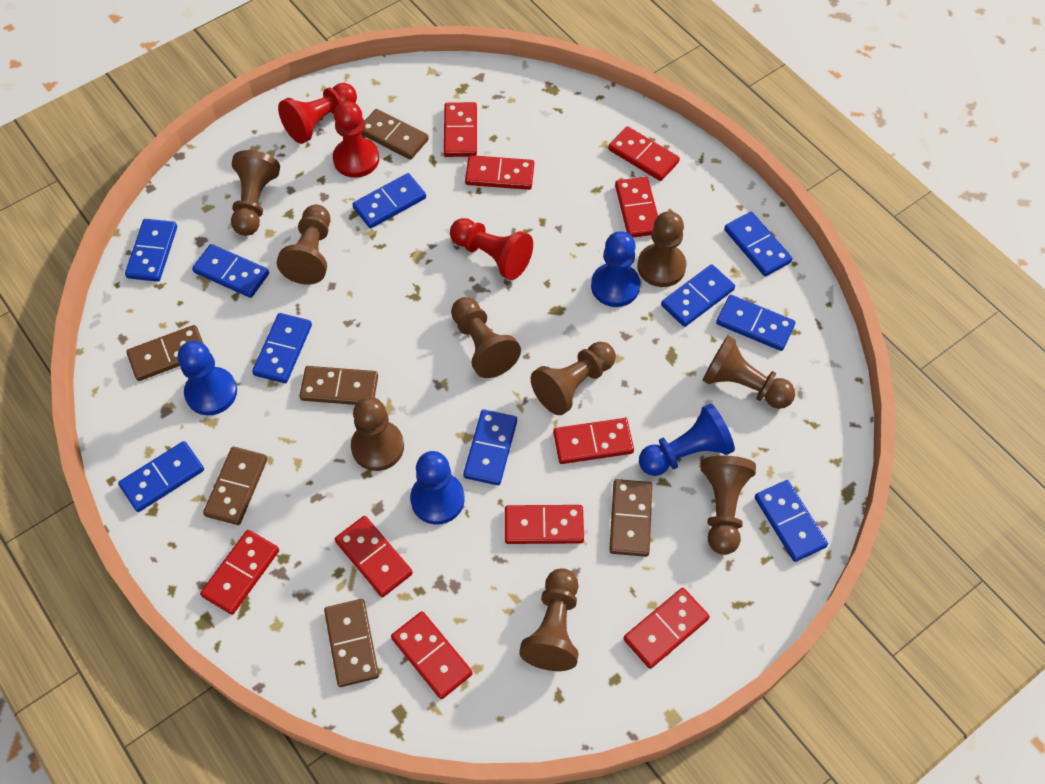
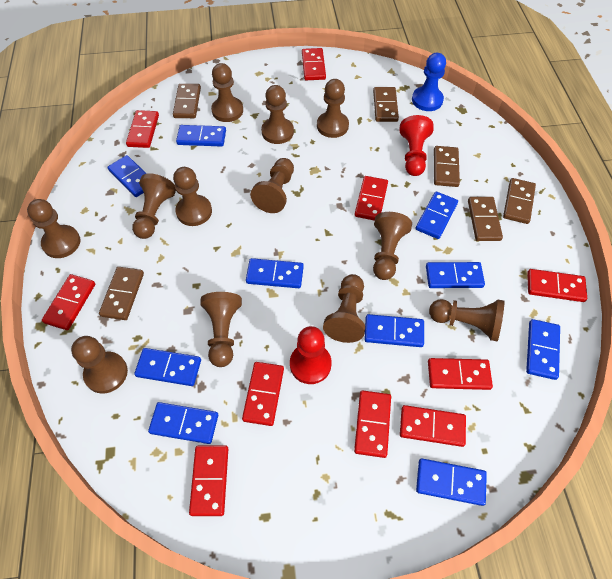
blue pawn: 4 -> 1
brown pawn: 9 -> 12
red pawn: 3 -> 2

